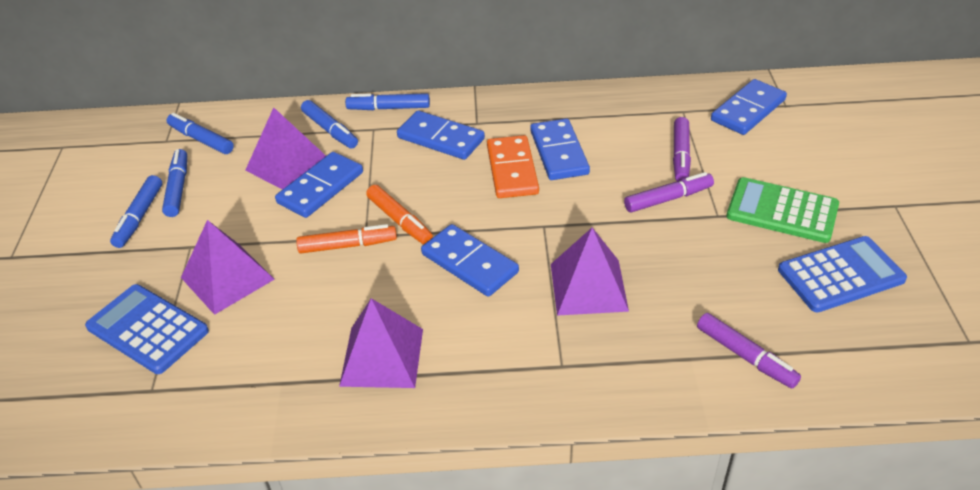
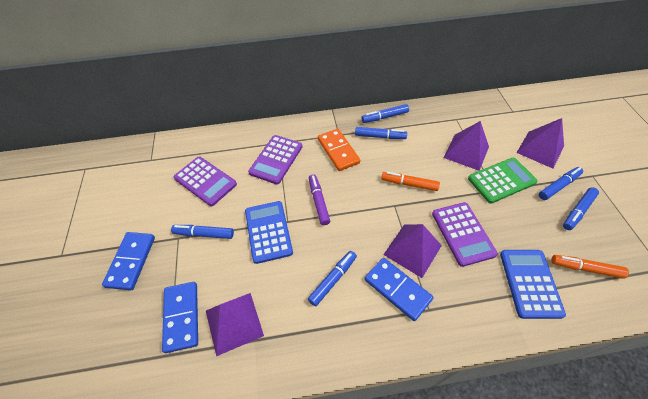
blue domino: 5 -> 3
blue marker: 5 -> 6
purple calculator: 0 -> 3
purple marker: 3 -> 1

